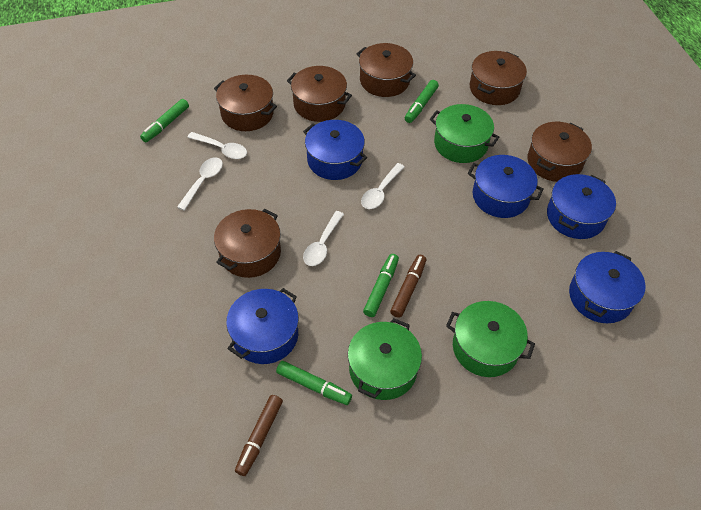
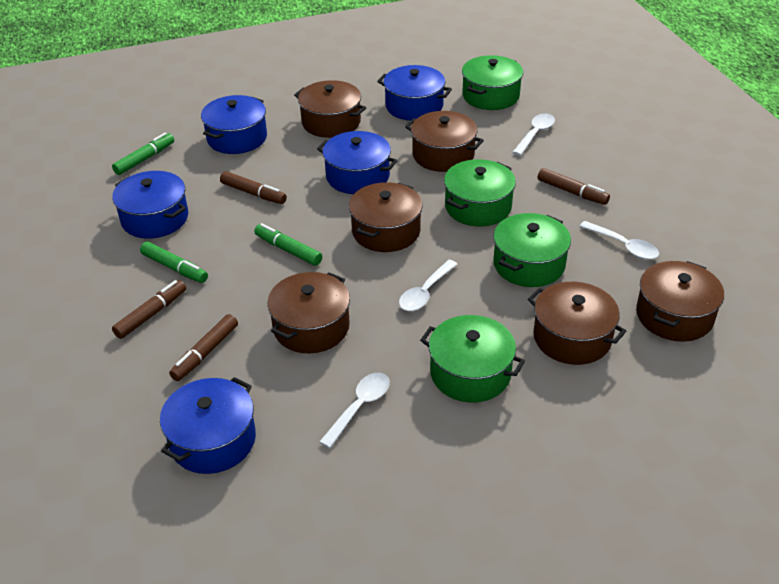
brown marker: 2 -> 4
green marker: 4 -> 3
green pot: 3 -> 4

